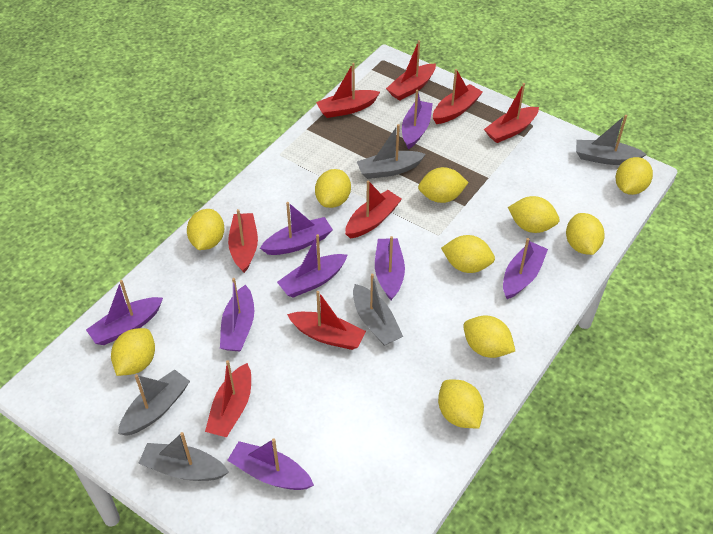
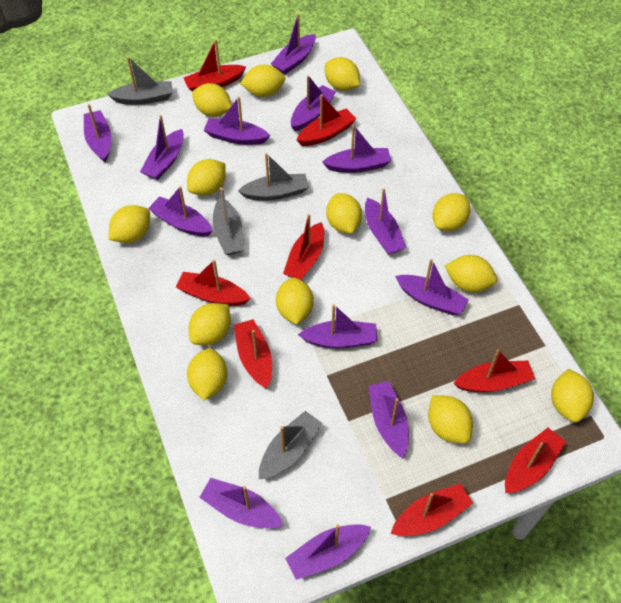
grey boat: 5 -> 4
purple boat: 8 -> 13
yellow lemon: 10 -> 13

